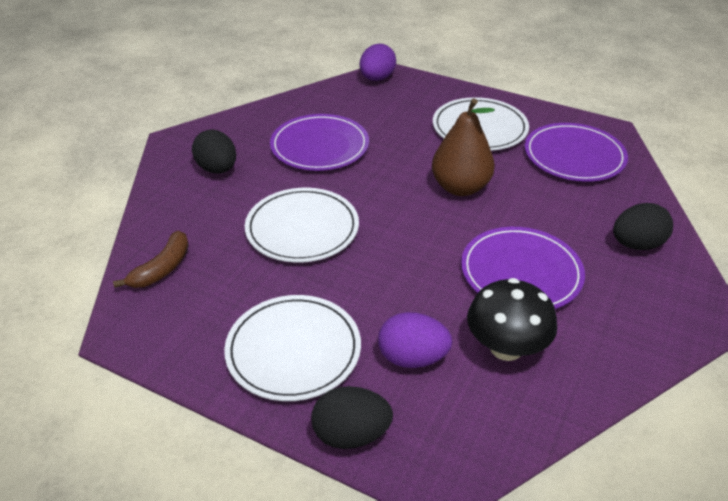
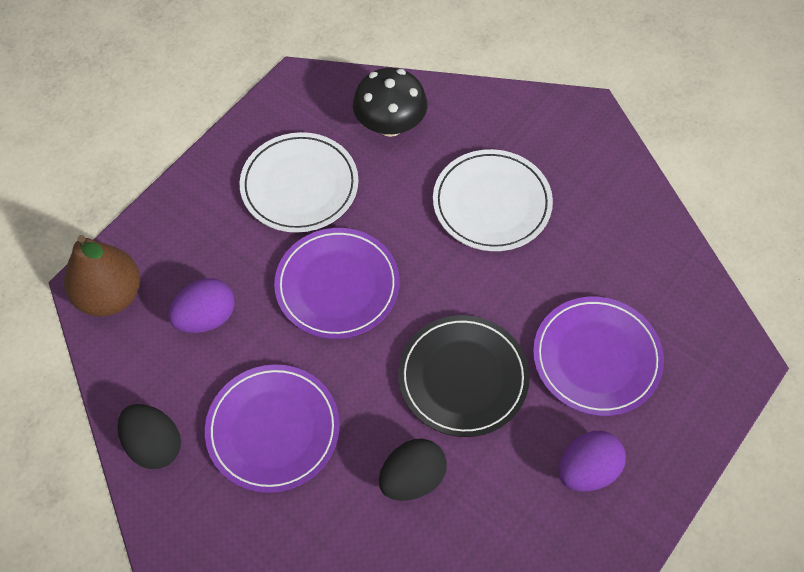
black egg: 3 -> 2
black plate: 0 -> 1
brown banana: 1 -> 0
white plate: 3 -> 2

